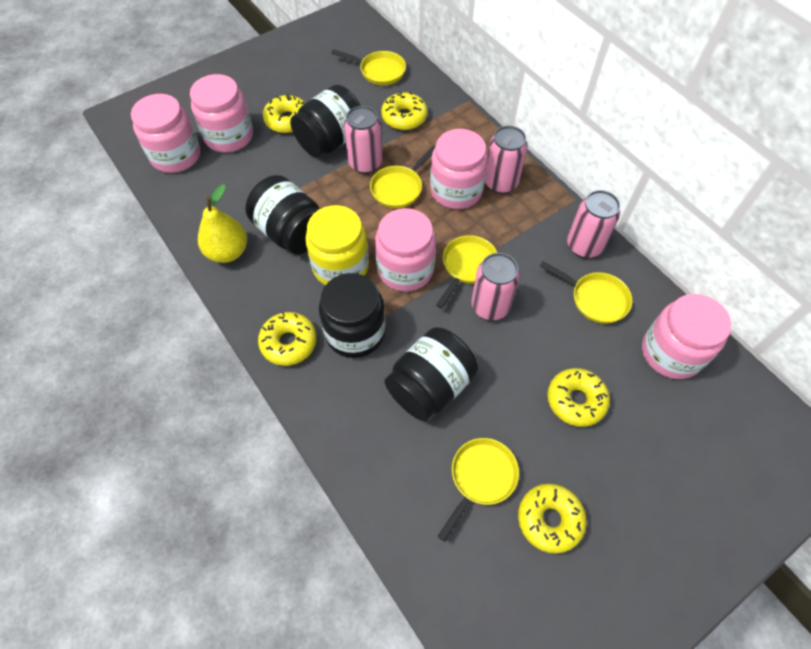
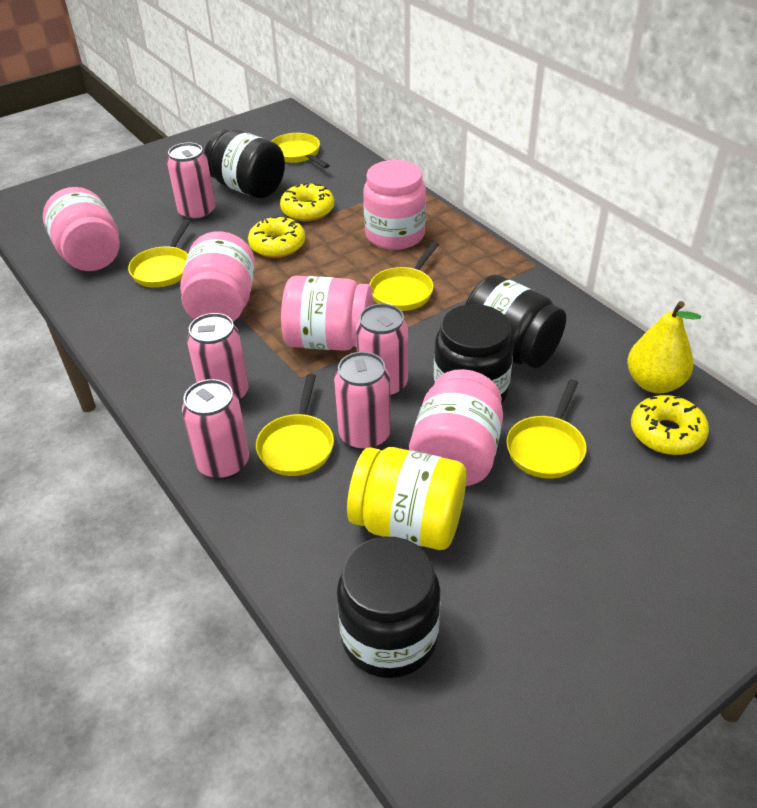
pink can: 4 -> 5
yellow donut: 5 -> 3

